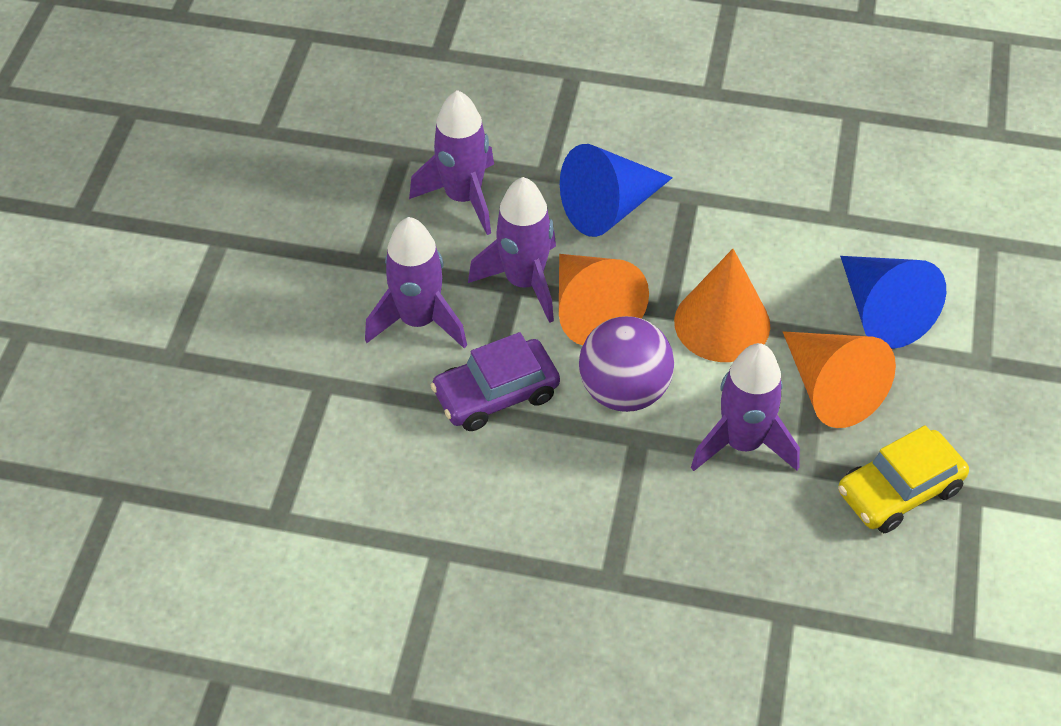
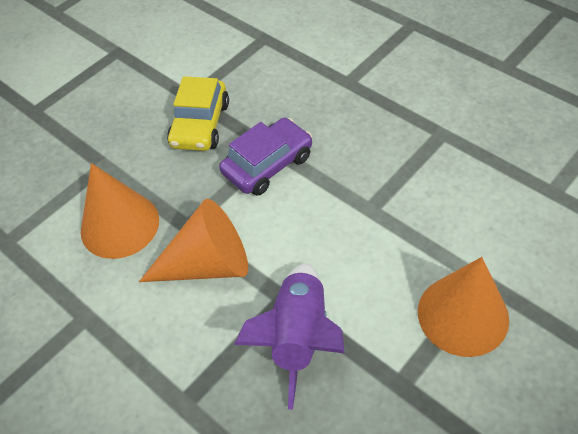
blue cone: 2 -> 0
purple ball: 1 -> 0
purple rocket: 4 -> 1

